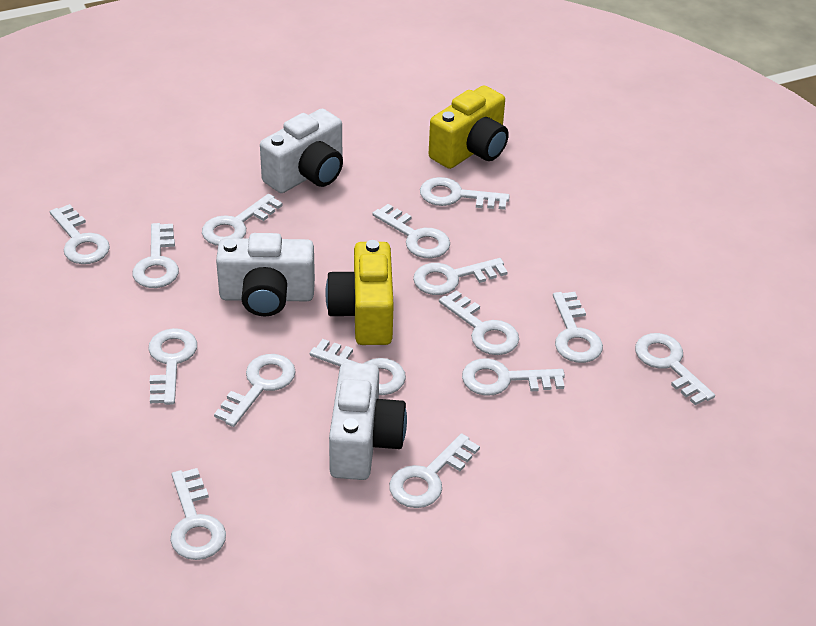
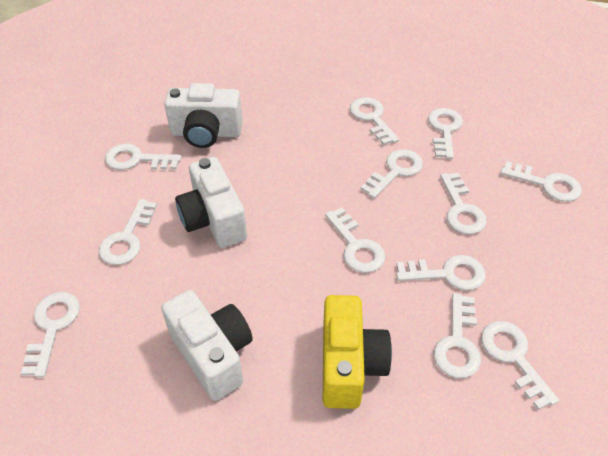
white key: 15 -> 12
yellow camera: 2 -> 1

